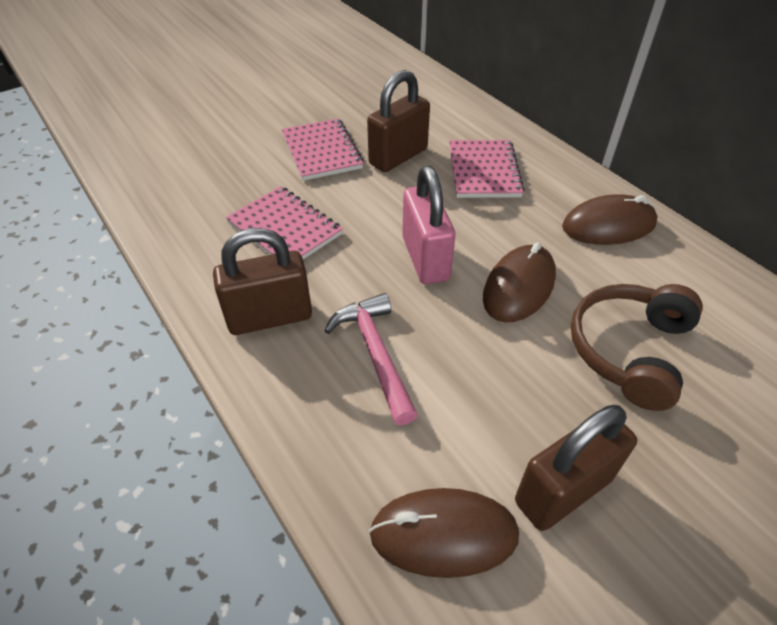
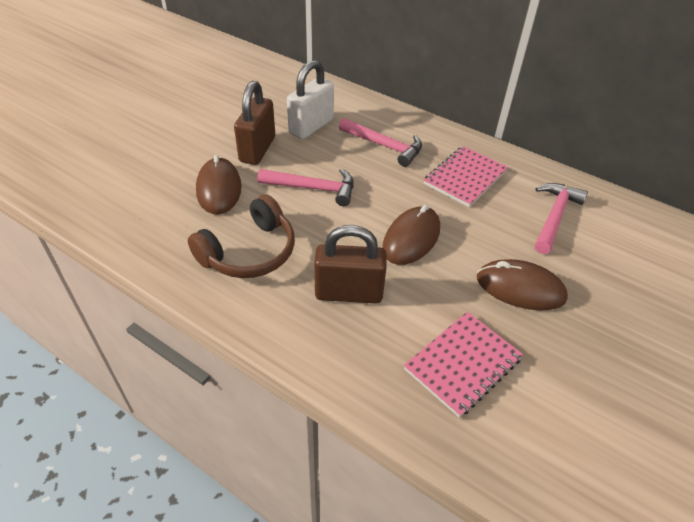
brown padlock: 3 -> 2
pink hammer: 1 -> 3
pink notebook: 3 -> 2
pink padlock: 1 -> 0
white padlock: 0 -> 1

